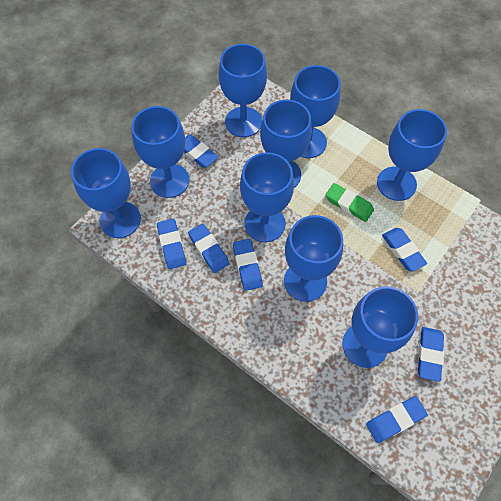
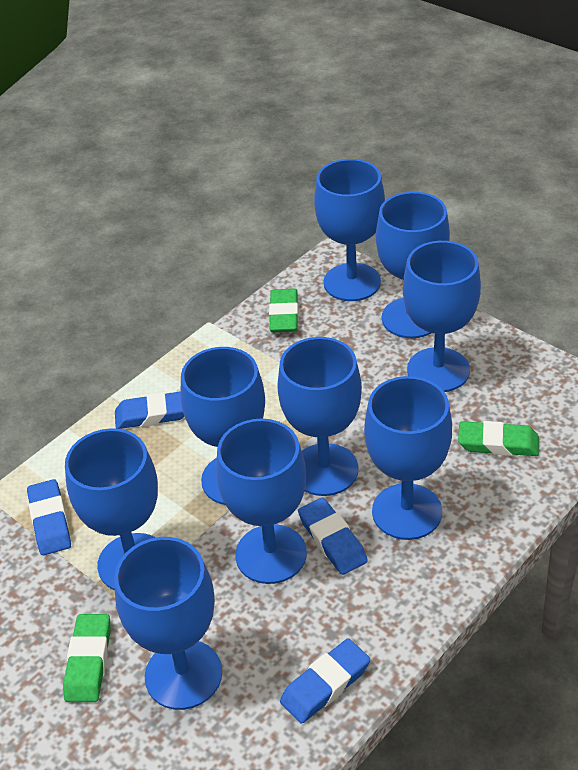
blue eraser: 7 -> 4
green eraser: 1 -> 3

